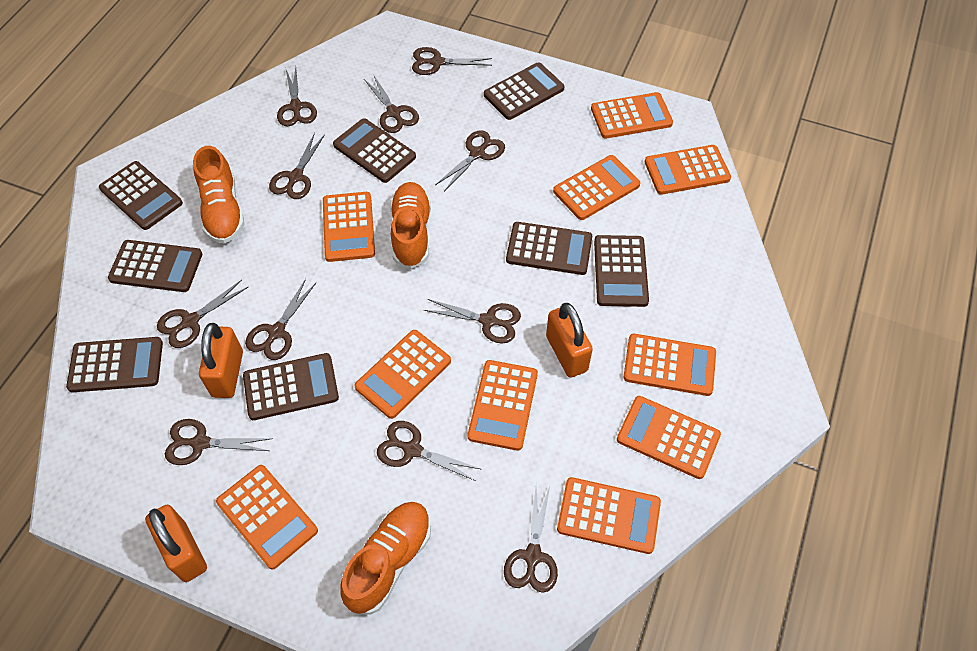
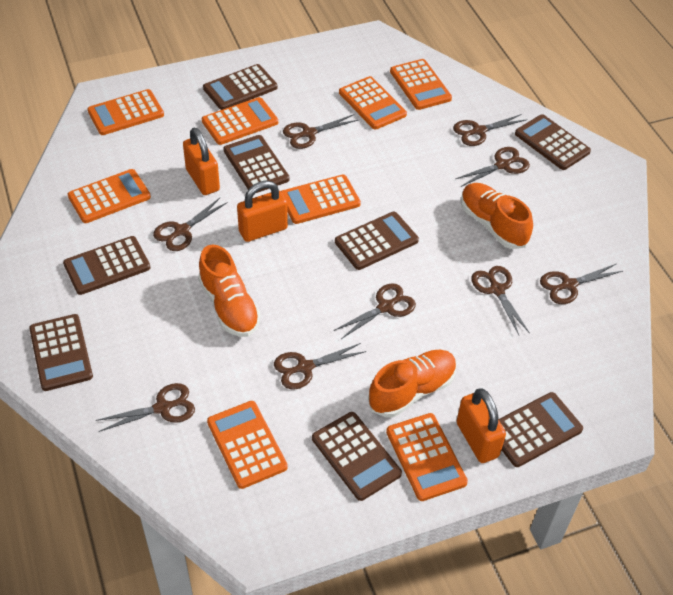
brown scissors: 11 -> 9
orange calculator: 10 -> 8

